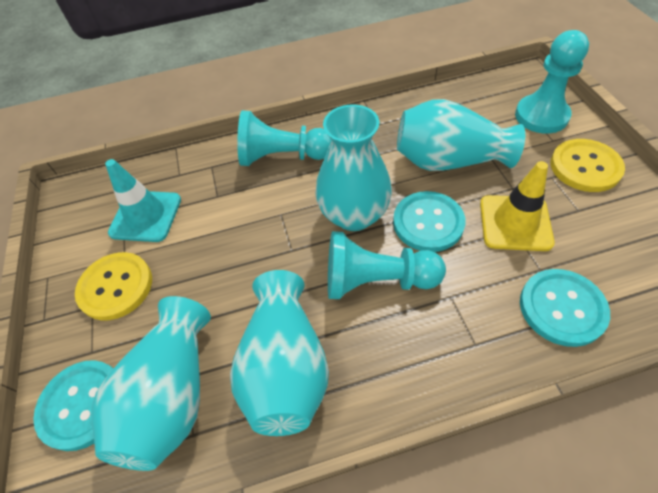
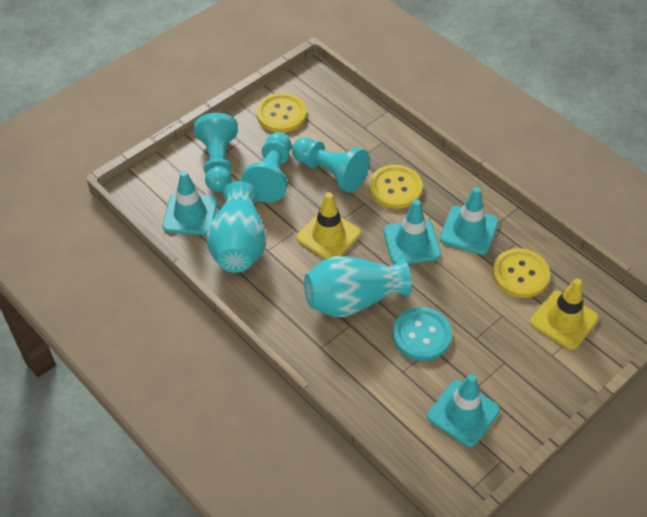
turquoise button: 3 -> 1
turquoise traffic cone: 1 -> 4
turquoise vase: 4 -> 2
yellow button: 2 -> 3
yellow traffic cone: 1 -> 2

